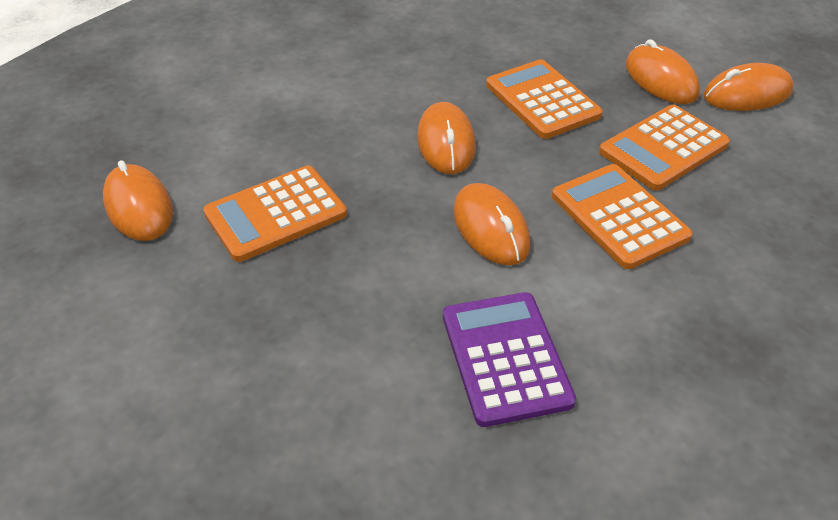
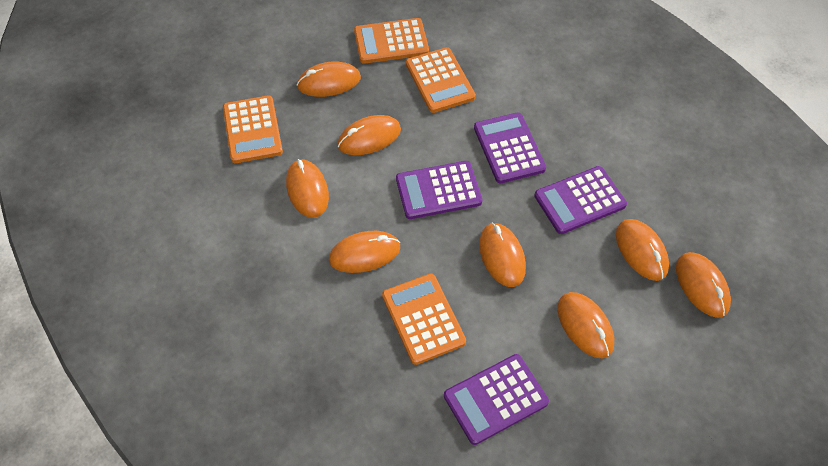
orange mouse: 5 -> 8
purple calculator: 1 -> 4

